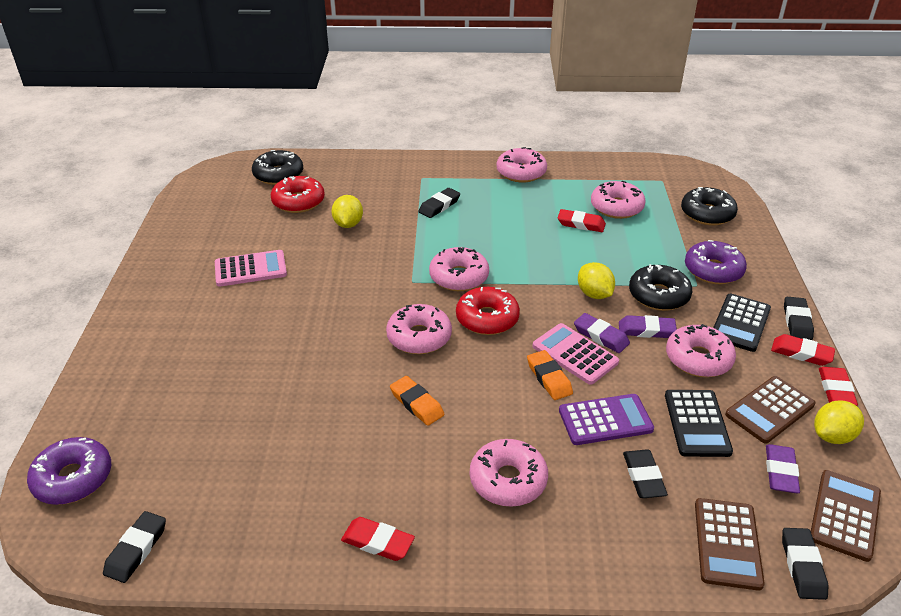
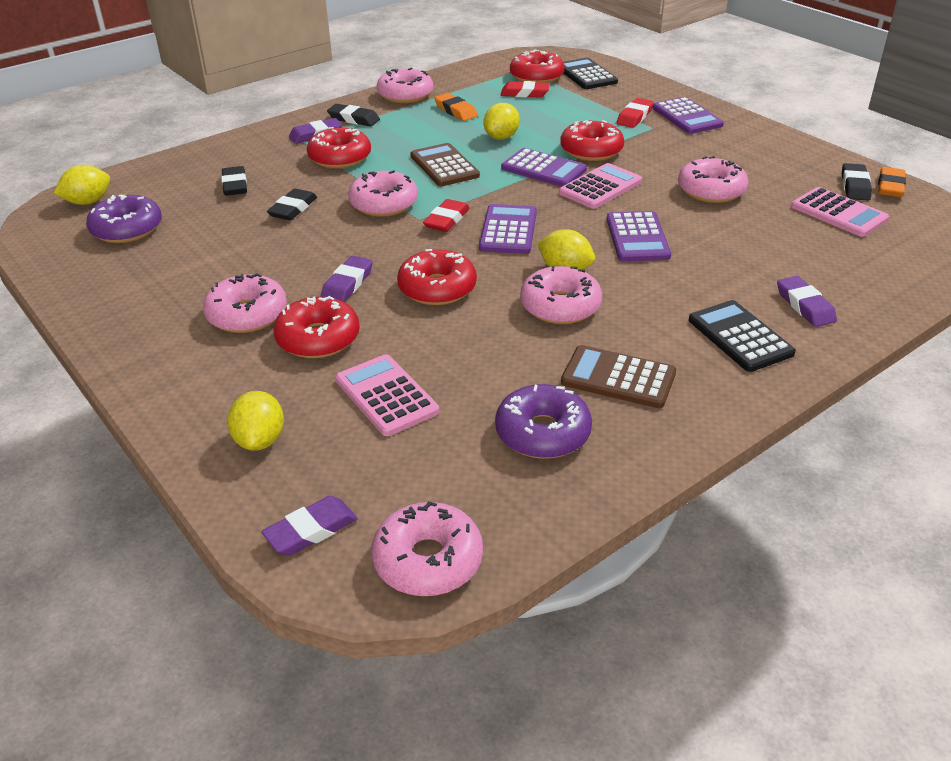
black donut: 3 -> 0
black eraser: 5 -> 4
brown calculator: 3 -> 2
pink calculator: 2 -> 3
purple calculator: 1 -> 4
purple eraser: 3 -> 4
red donut: 2 -> 5
red eraser: 4 -> 3
yellow lemon: 3 -> 4

